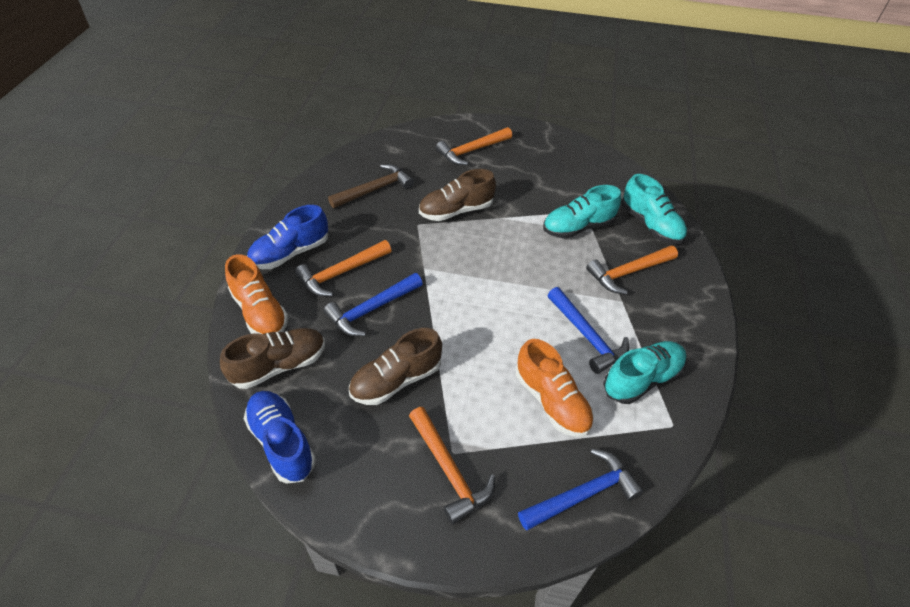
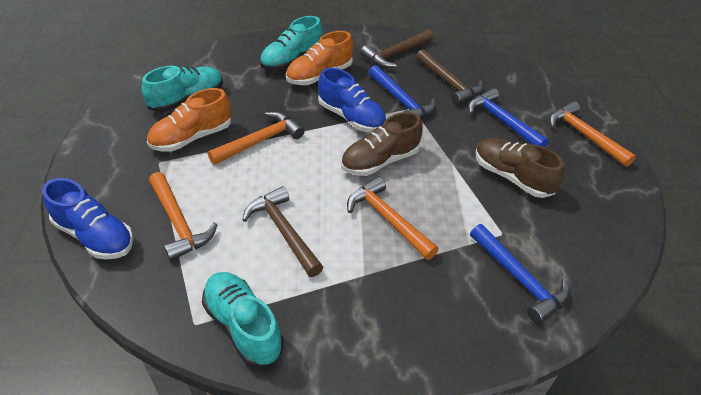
brown hammer: 1 -> 3
brown shoe: 3 -> 2

